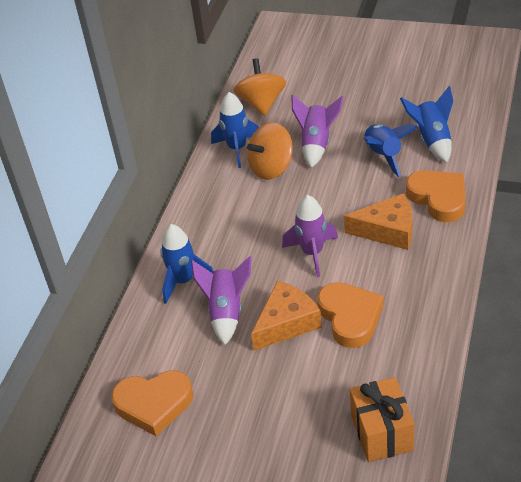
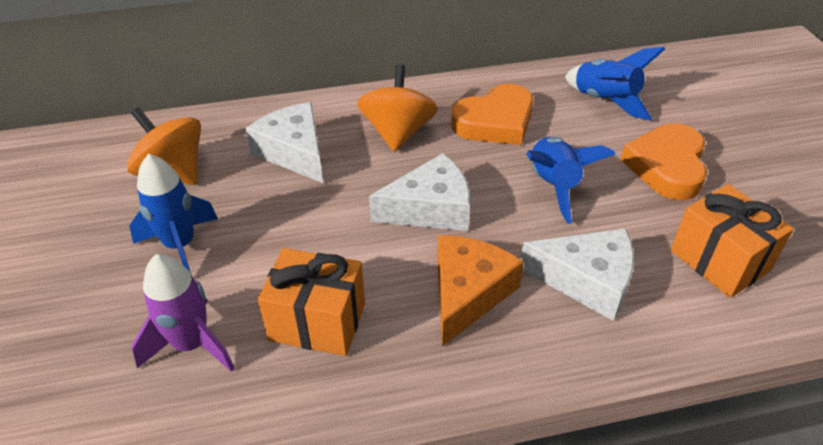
blue rocket: 4 -> 3
orange cheese: 2 -> 1
orange gift: 1 -> 2
orange heart: 3 -> 2
purple rocket: 3 -> 1
white cheese: 0 -> 3

